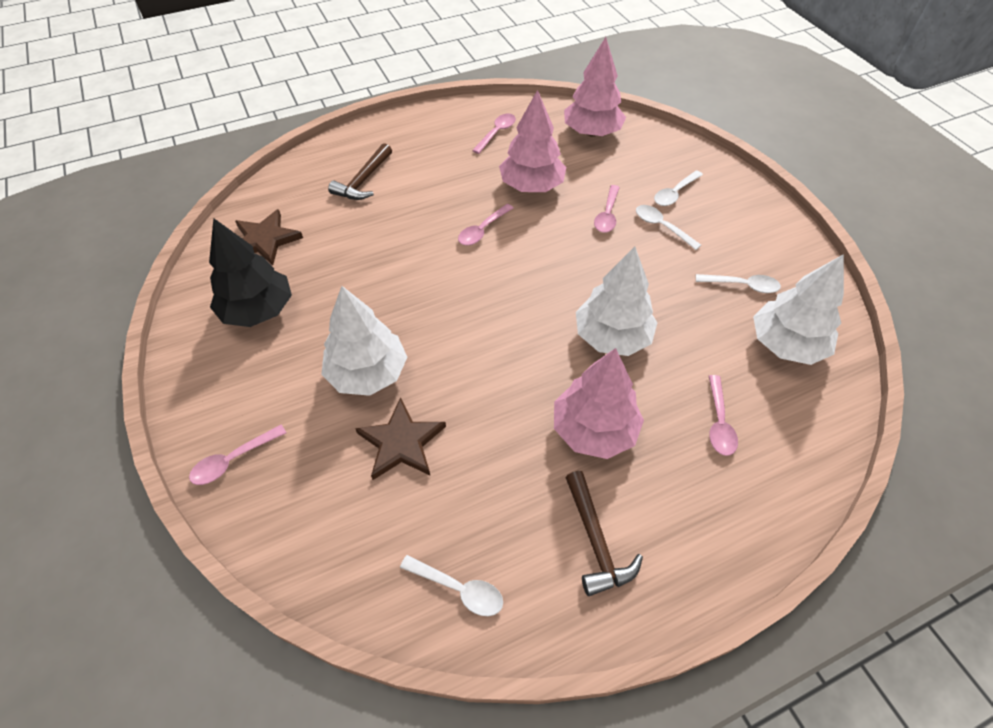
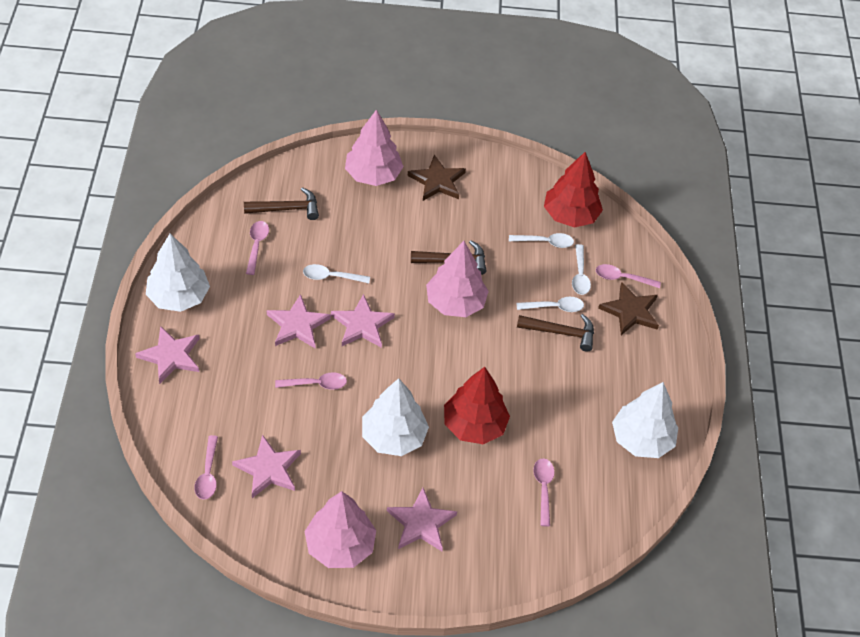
black tree: 1 -> 0
brown hammer: 2 -> 3
pink star: 0 -> 5
red tree: 0 -> 2

